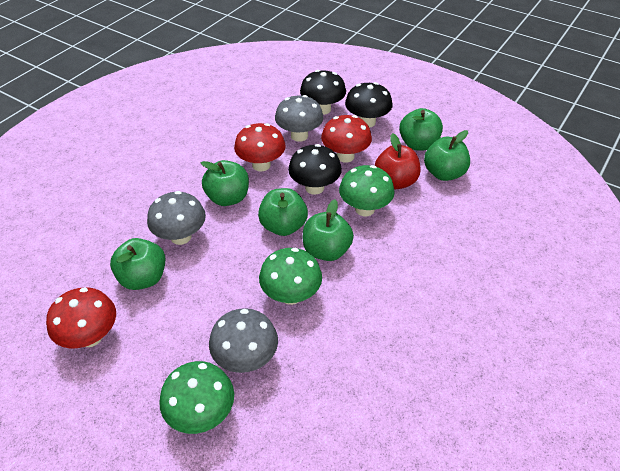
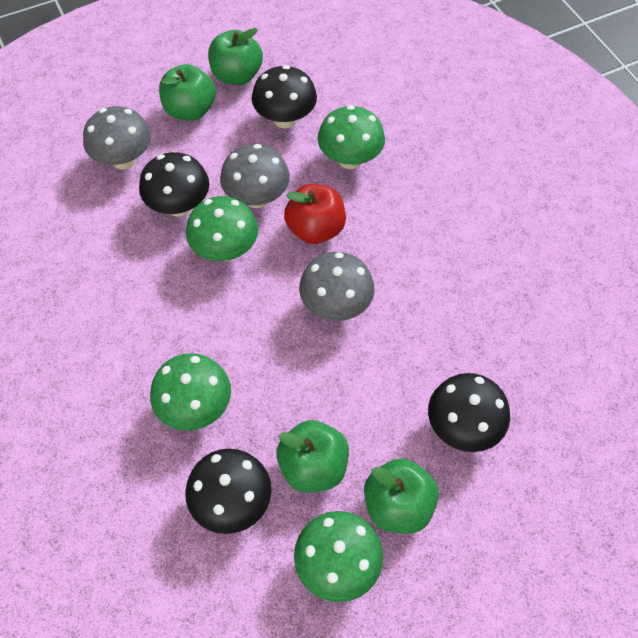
black mushroom: 3 -> 4
green apple: 6 -> 4
green mushroom: 3 -> 4
red mushroom: 3 -> 0

